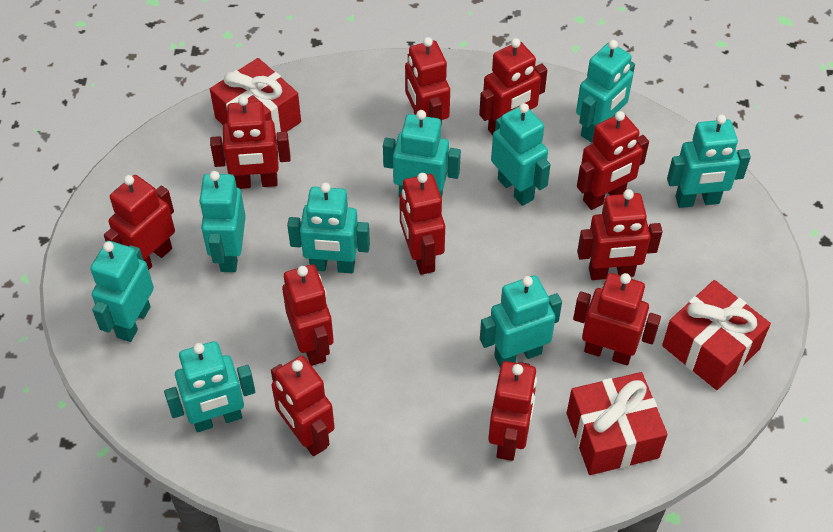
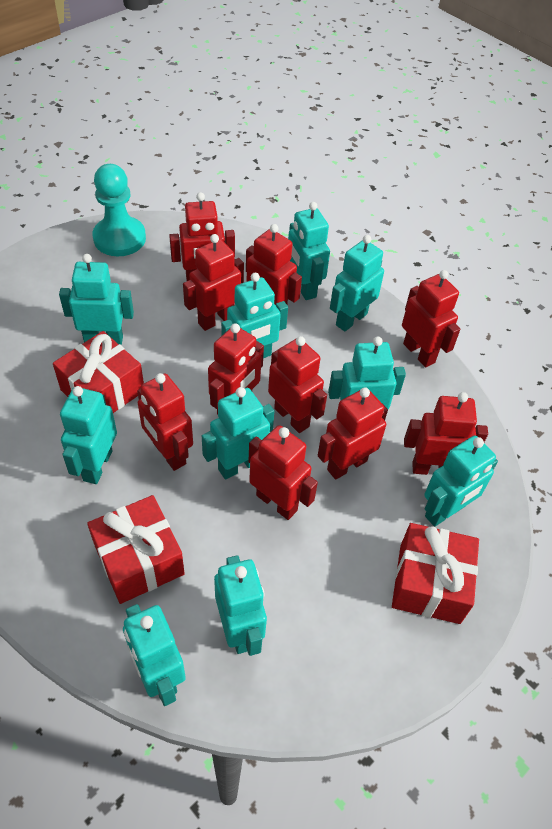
red robot: 11 -> 10
turquoise pawn: 0 -> 1
turquoise robot: 9 -> 10

